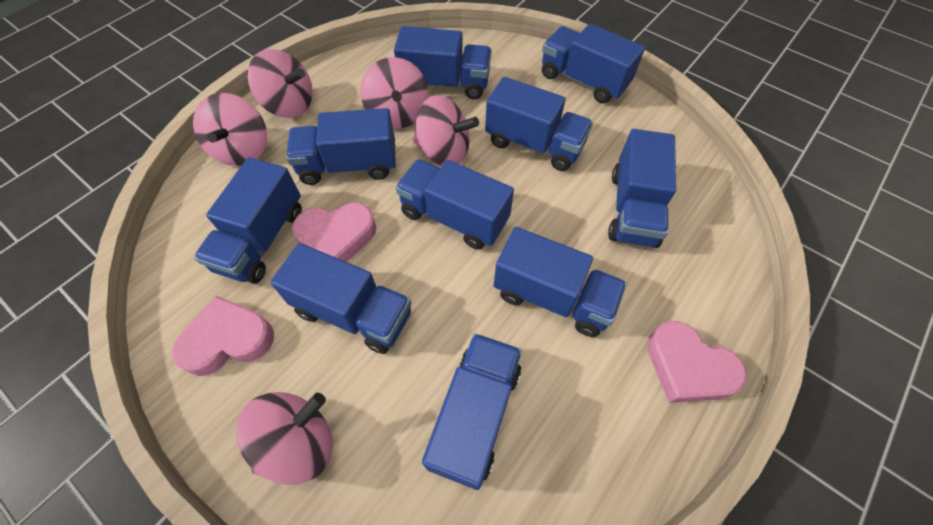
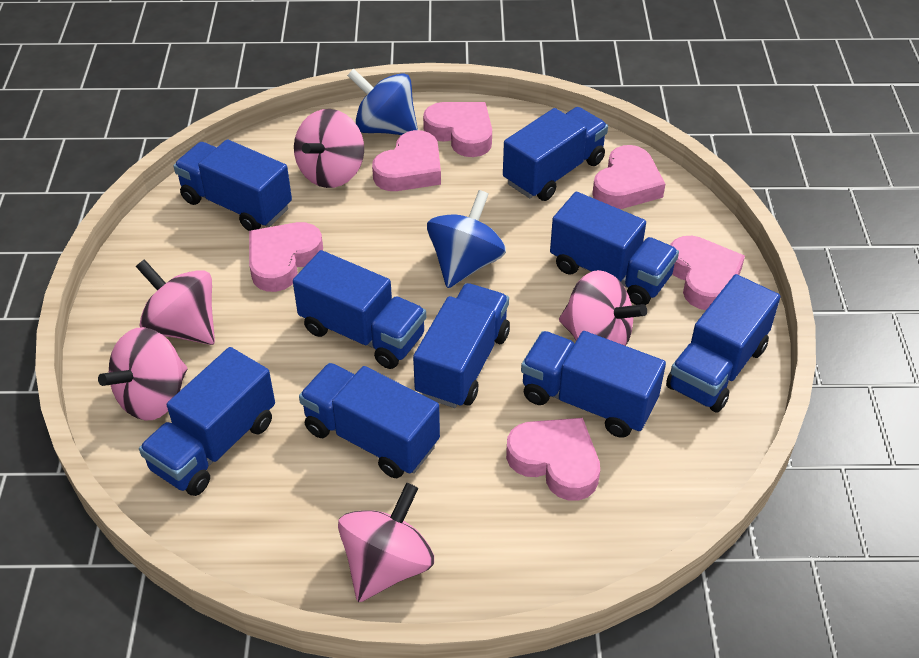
blue spinning top: 0 -> 2
blue truck: 10 -> 9
pink heart: 3 -> 6

